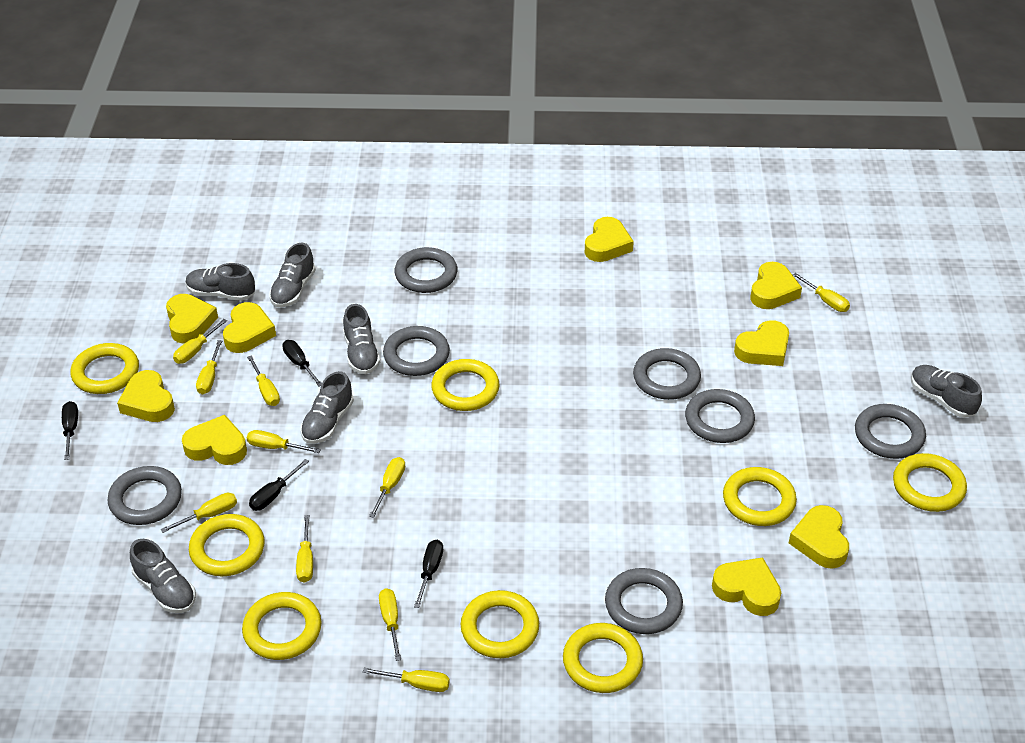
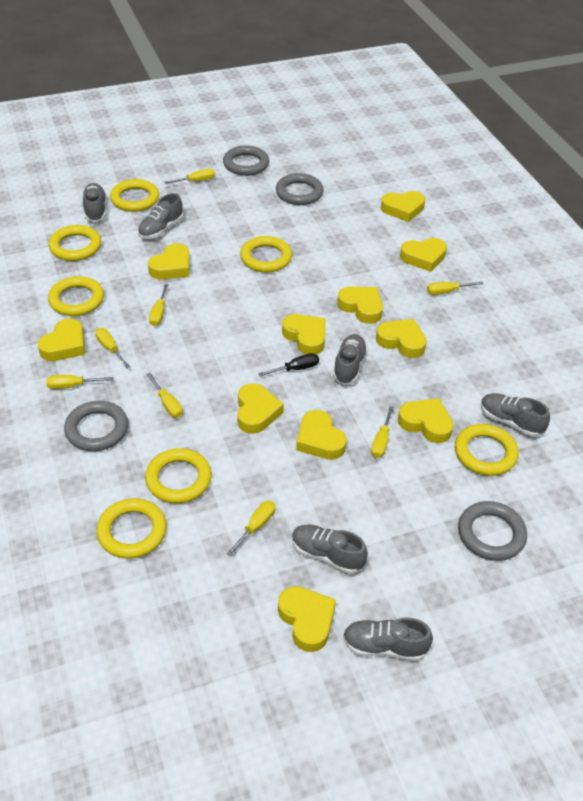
black screwdriver: 4 -> 1
grey ring: 7 -> 4
yellow heart: 9 -> 11
yellow ring: 8 -> 7
yellow screwdriver: 10 -> 8

